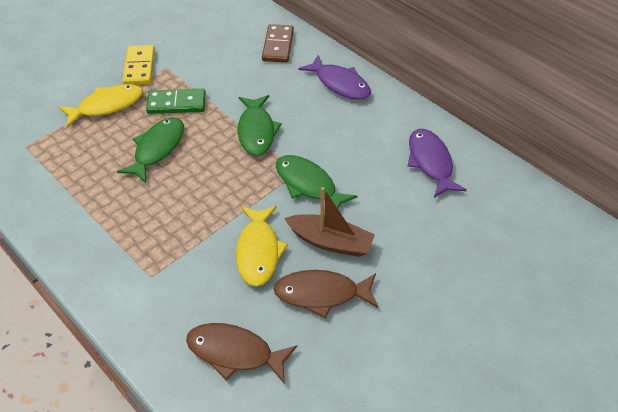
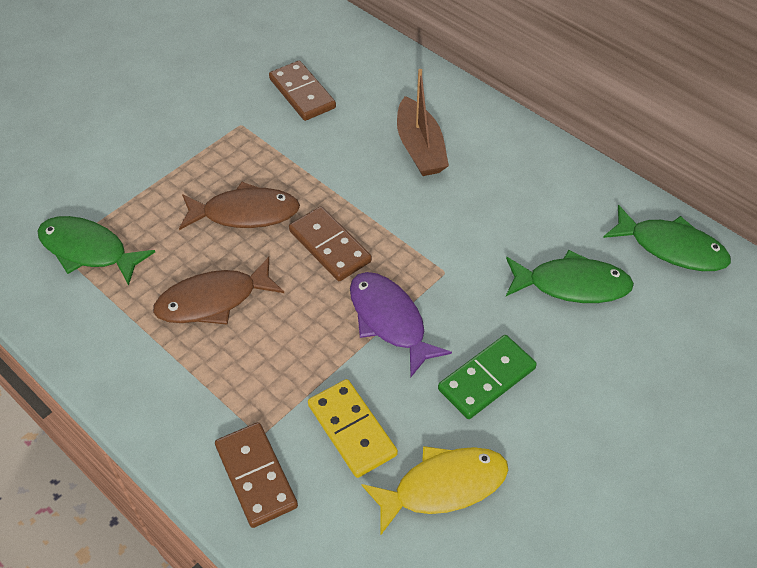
brown domino: 1 -> 3
purple fish: 2 -> 1
yellow fish: 2 -> 1

